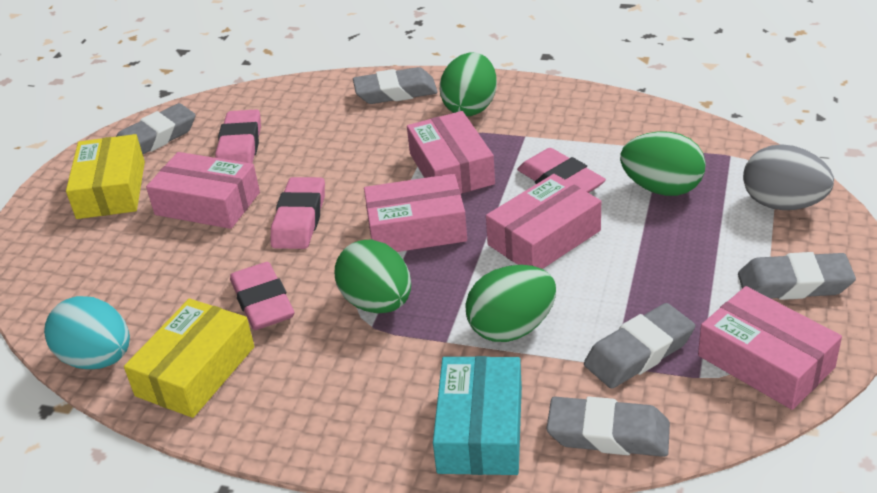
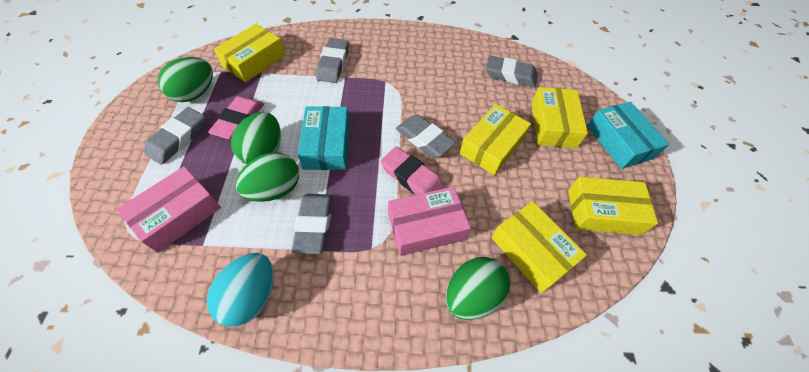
grey egg: 1 -> 0
pink box: 5 -> 2
pink eraser: 4 -> 2
turquoise box: 1 -> 2
yellow box: 2 -> 5

